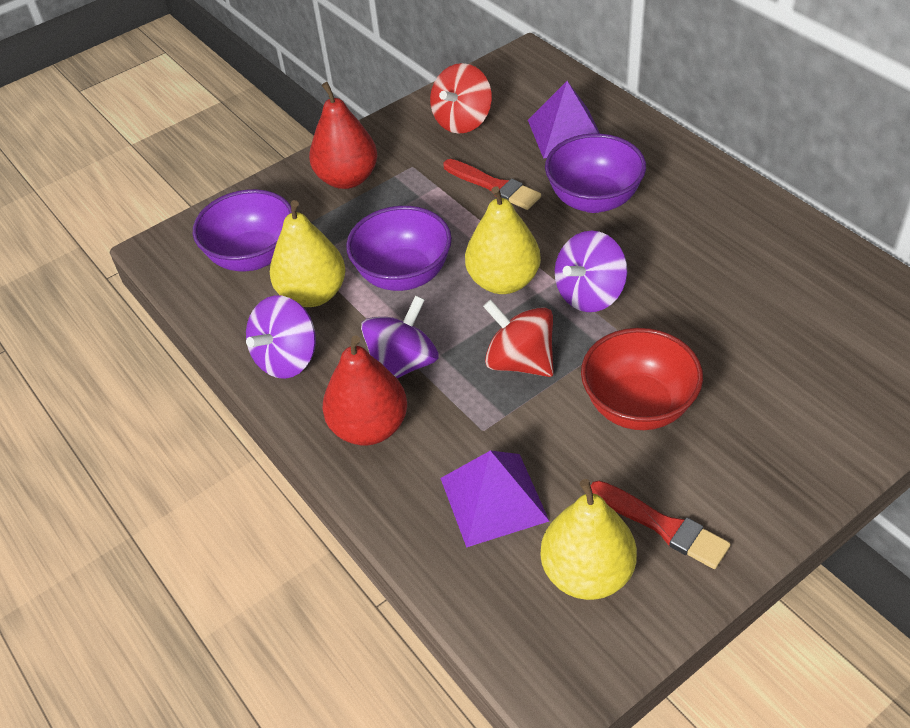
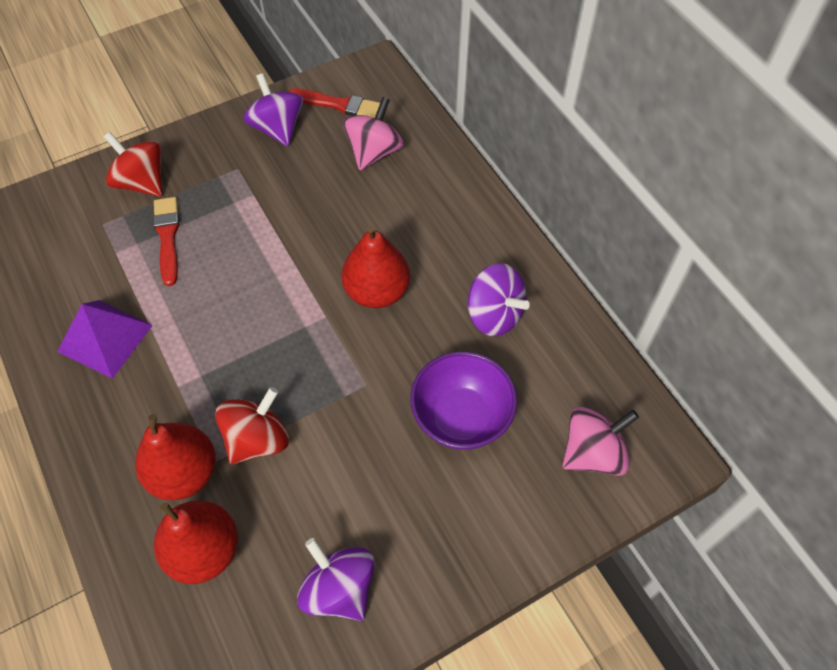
pink spinning top: 0 -> 2
purple bowl: 3 -> 1
purple pyramid: 2 -> 1
red bowl: 1 -> 0
red pear: 2 -> 3
yellow pear: 3 -> 0

